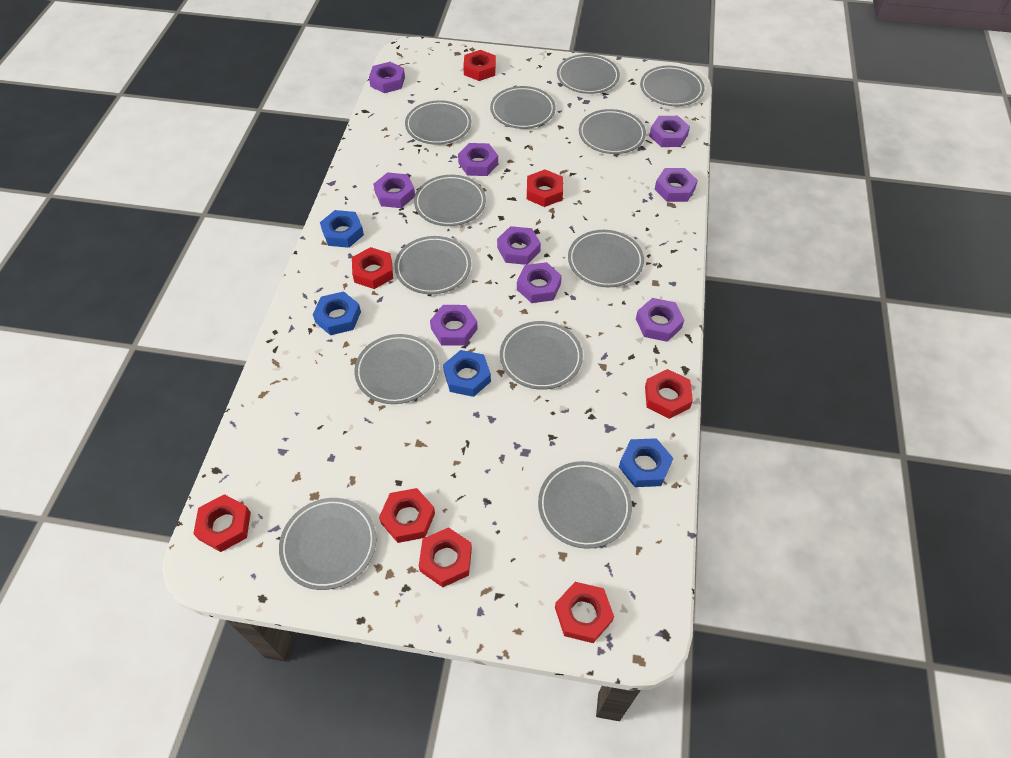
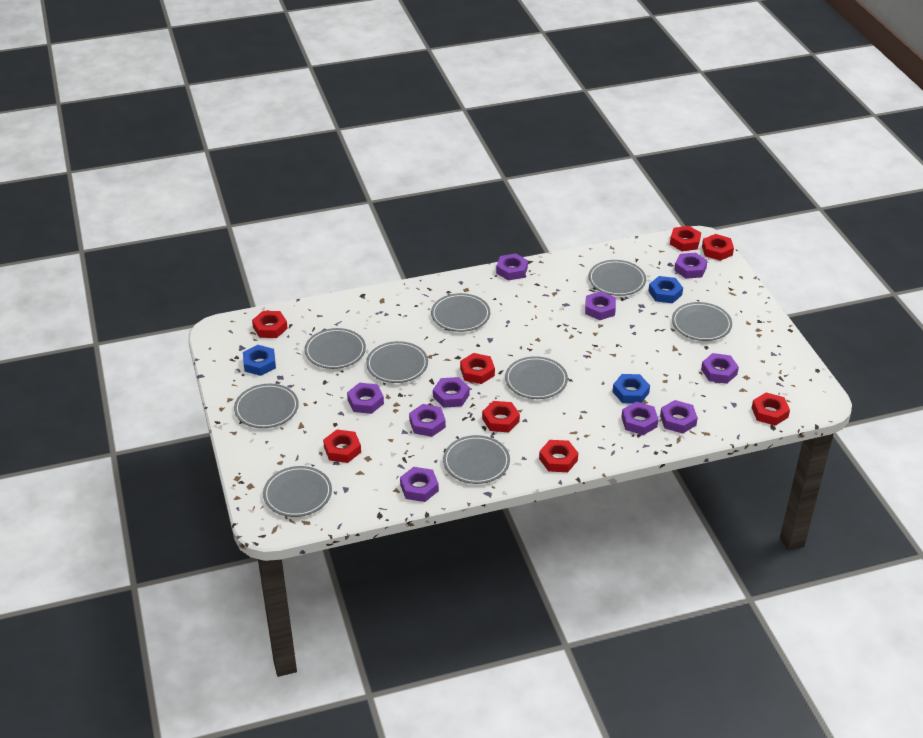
blue nut: 4 -> 3
grey plate: 12 -> 9
purple nut: 9 -> 10

